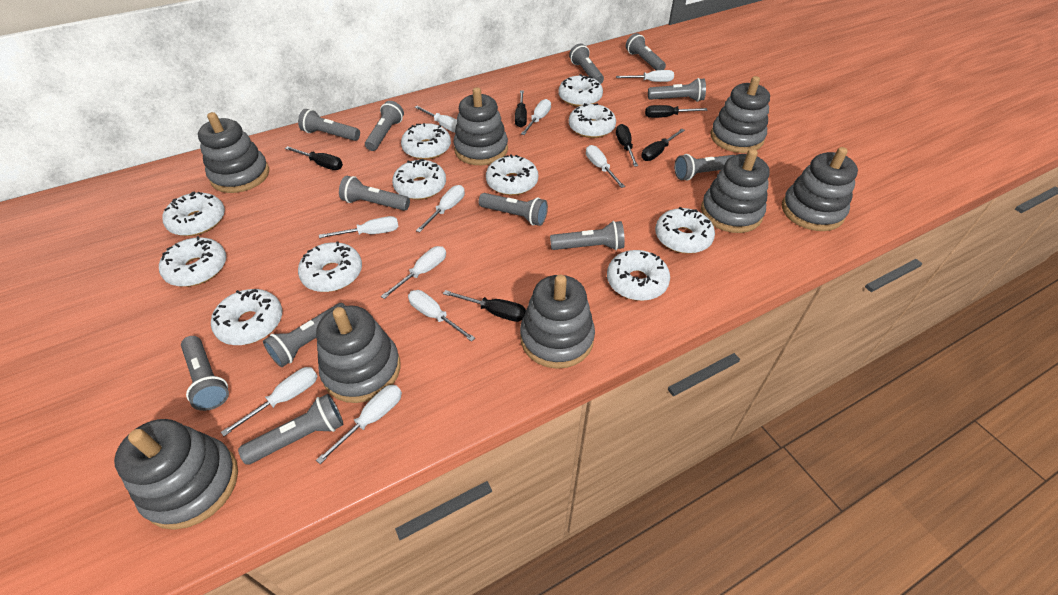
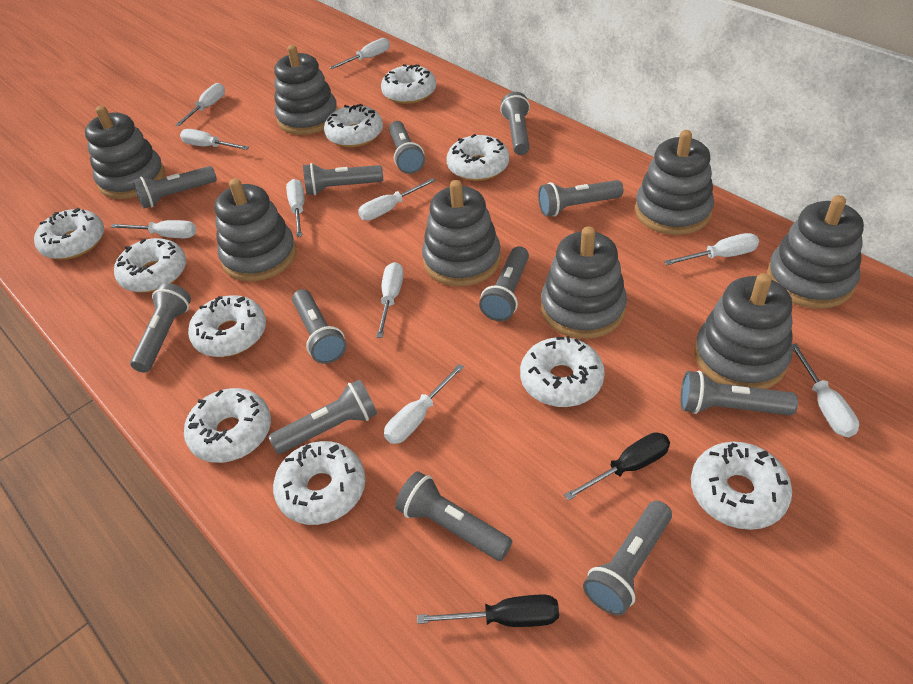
black screwdriver: 6 -> 2
white donut: 11 -> 10

